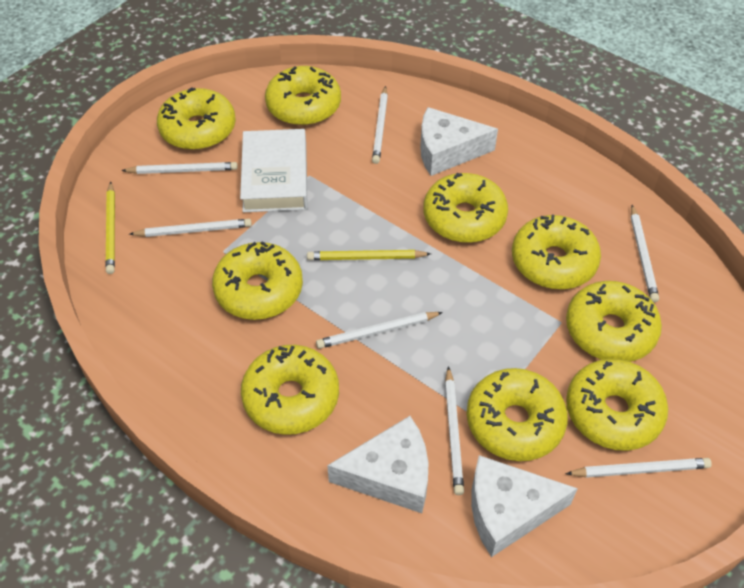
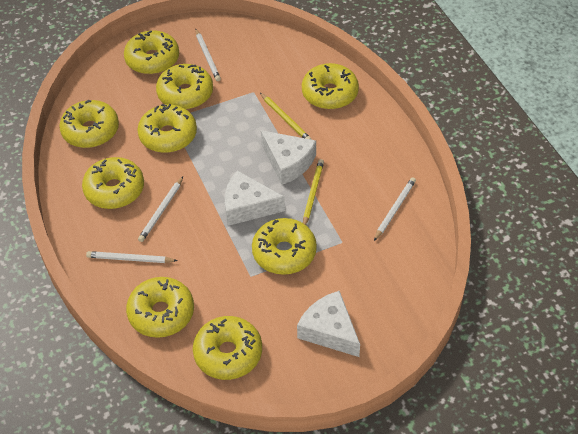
white book: 1 -> 0
white pencil: 7 -> 4

